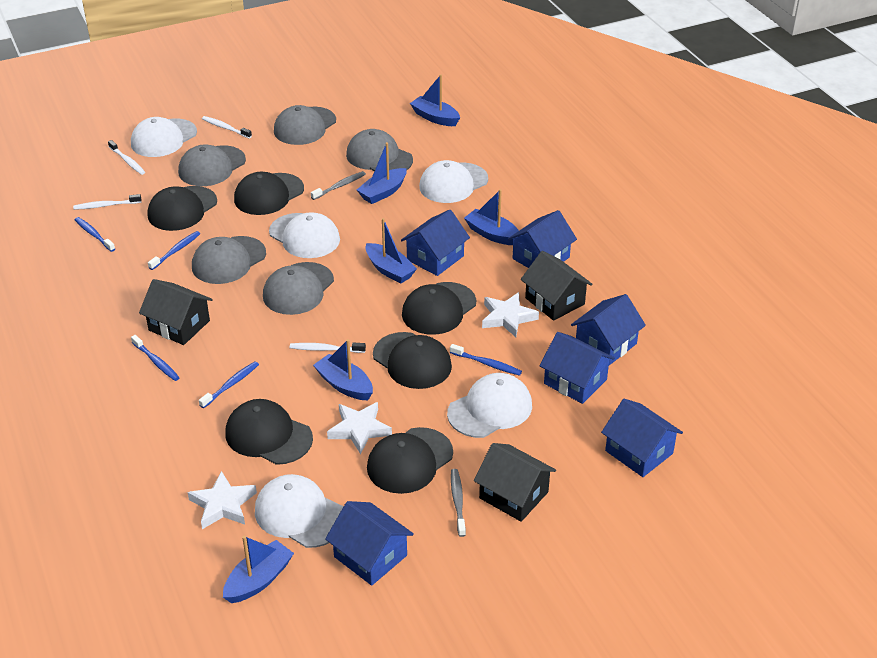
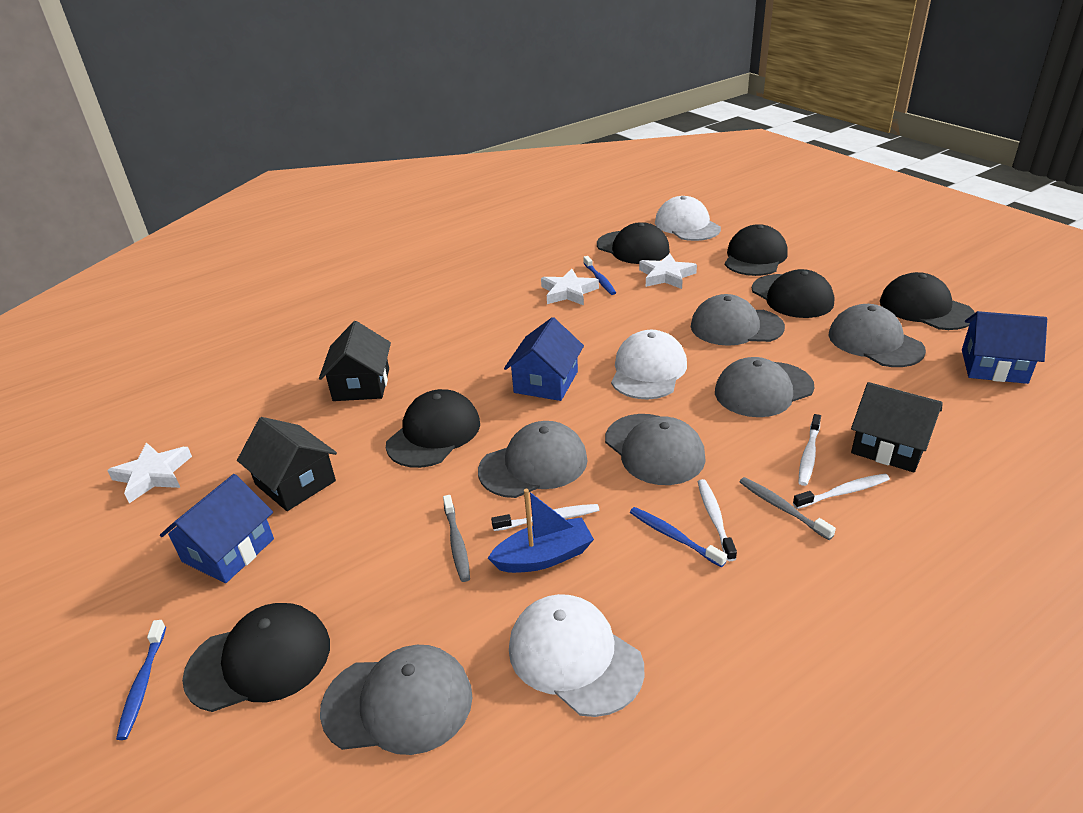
blue boat: 6 -> 1
blue house: 6 -> 3
blue toothbrush: 5 -> 3
grey cap: 5 -> 6
white cap: 5 -> 3

